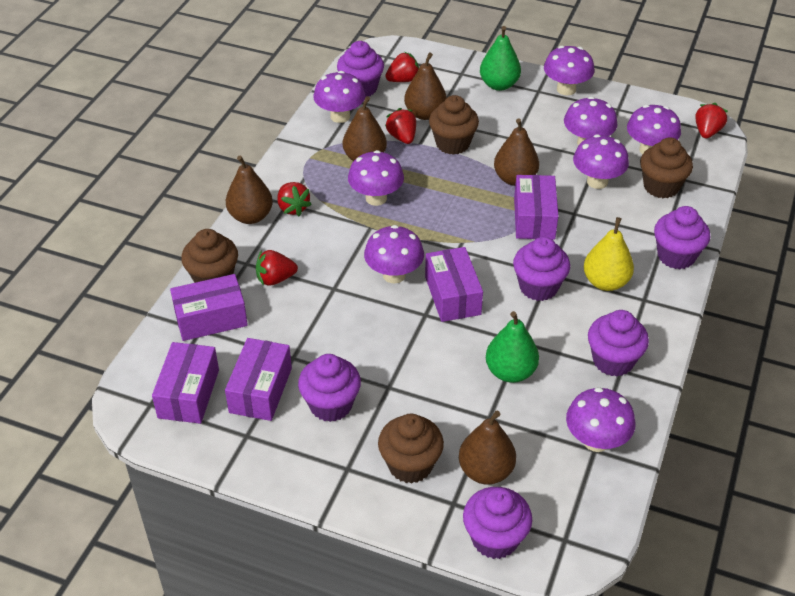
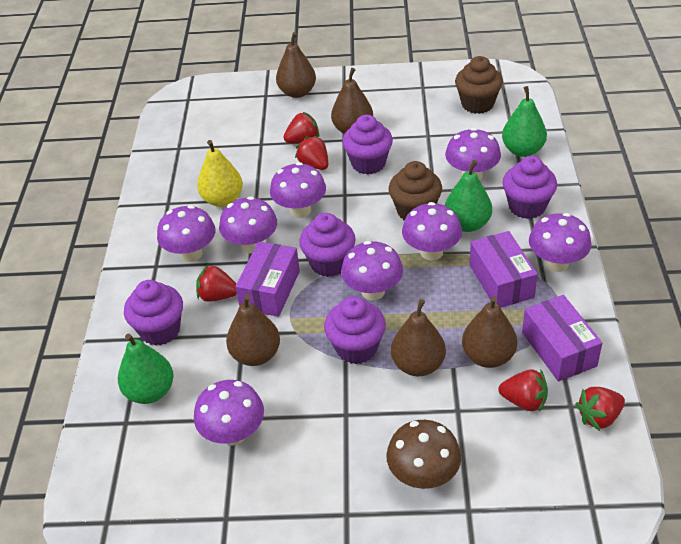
brown cupcake: 4 -> 2
brown mushroom: 0 -> 1
green pear: 2 -> 3
purple box: 5 -> 3
purple cupcake: 6 -> 5

